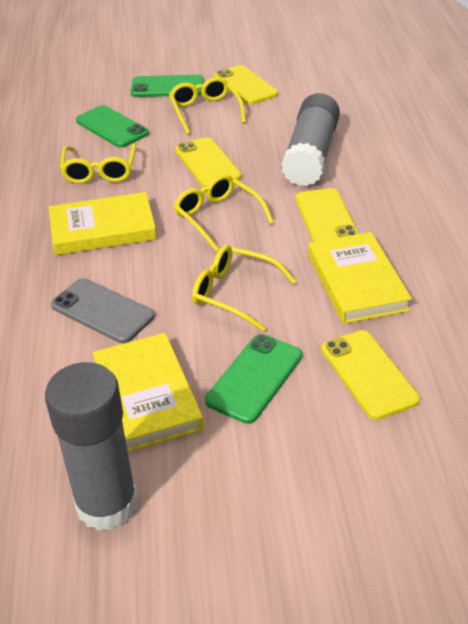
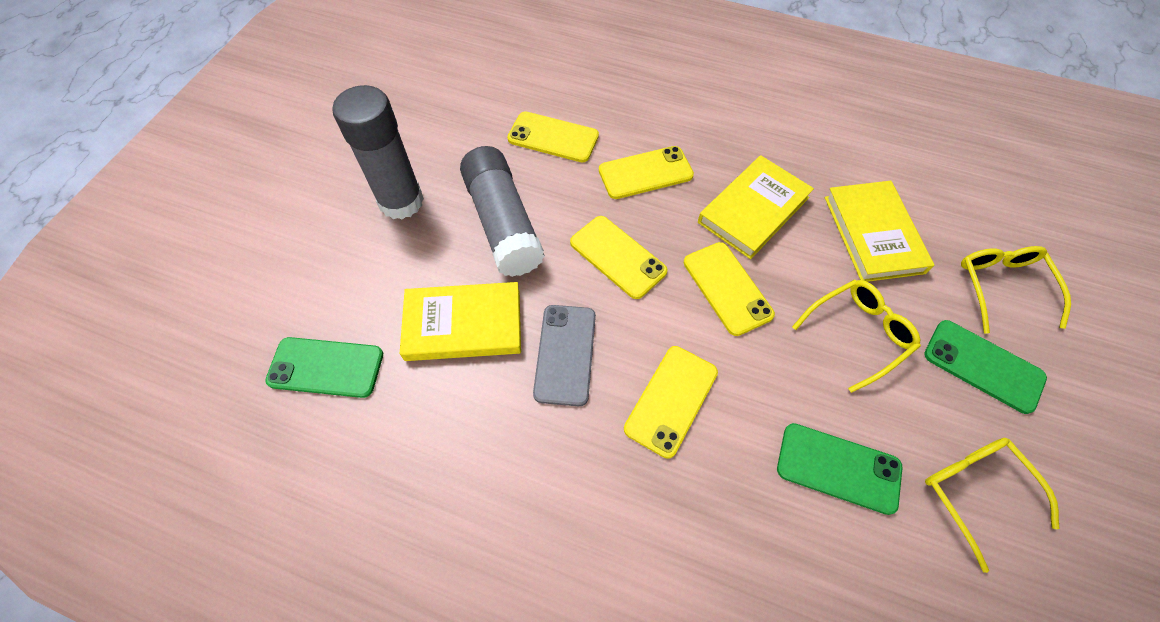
yellow glasses: 4 -> 3
yellow phone: 4 -> 5

